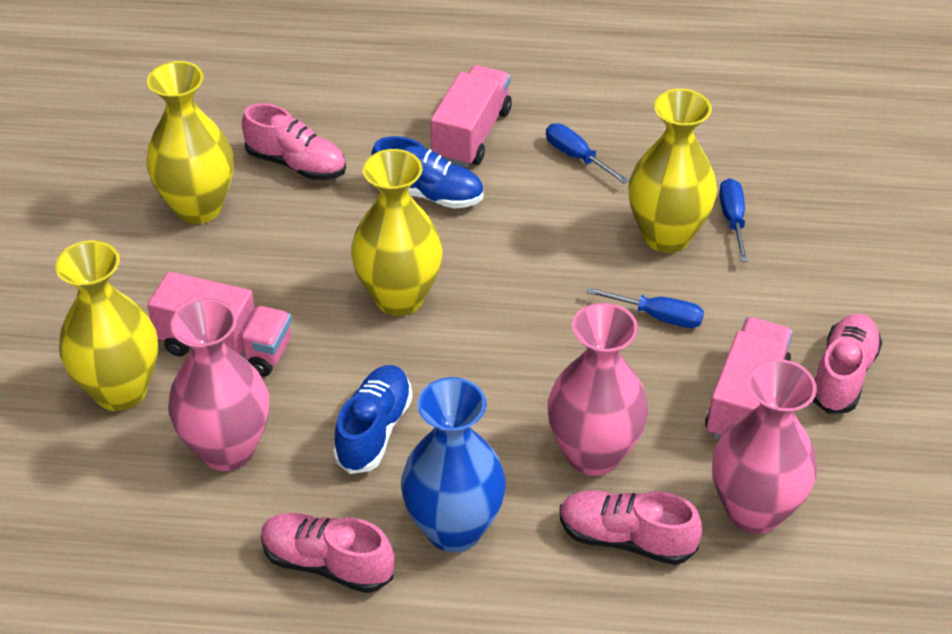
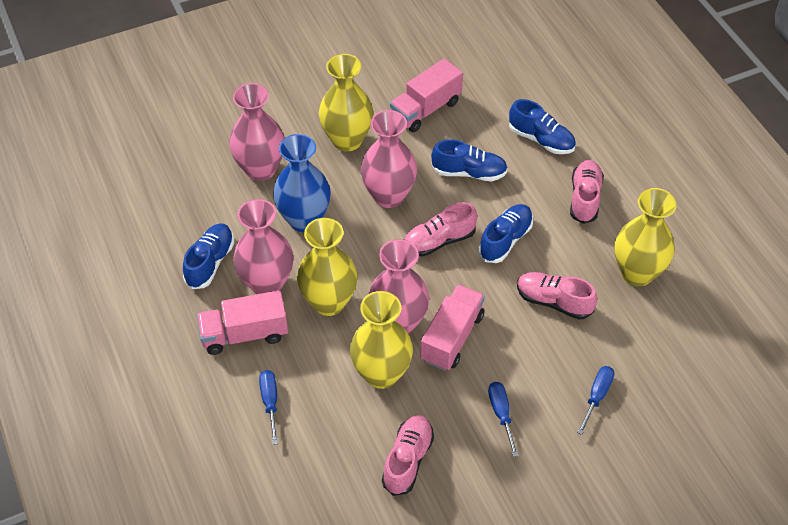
blue shoe: 2 -> 4
pink vase: 3 -> 4

